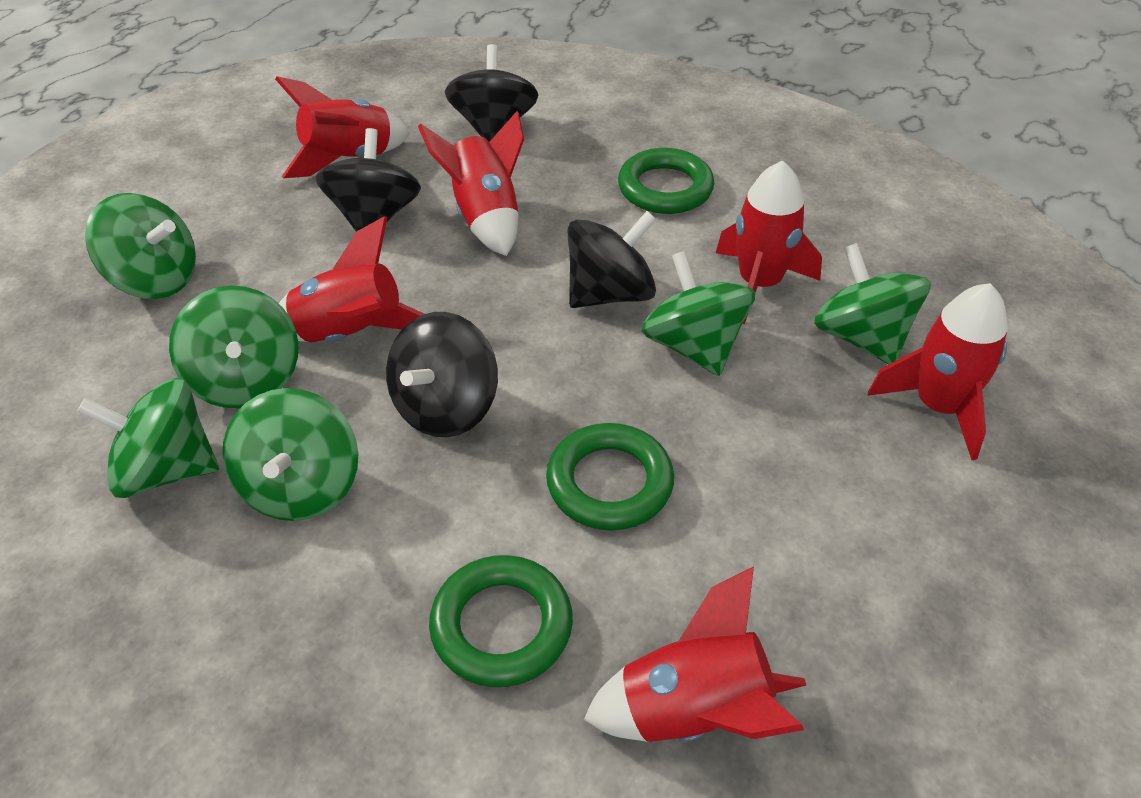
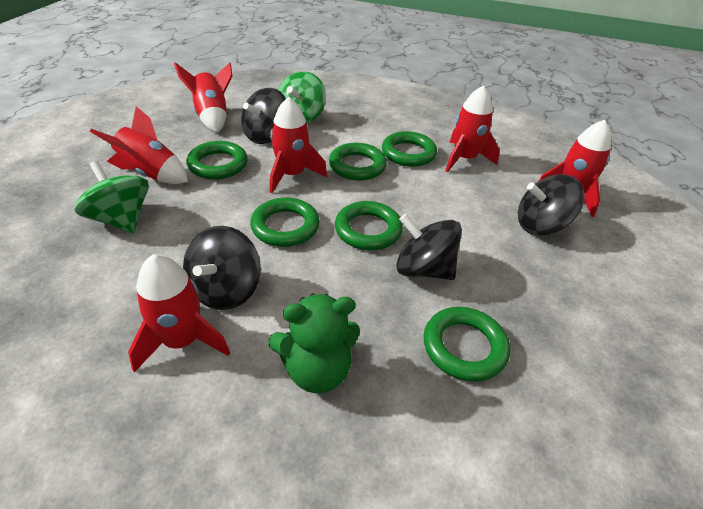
green ring: 3 -> 6
green spinning top: 6 -> 2
green teddy bear: 0 -> 1

